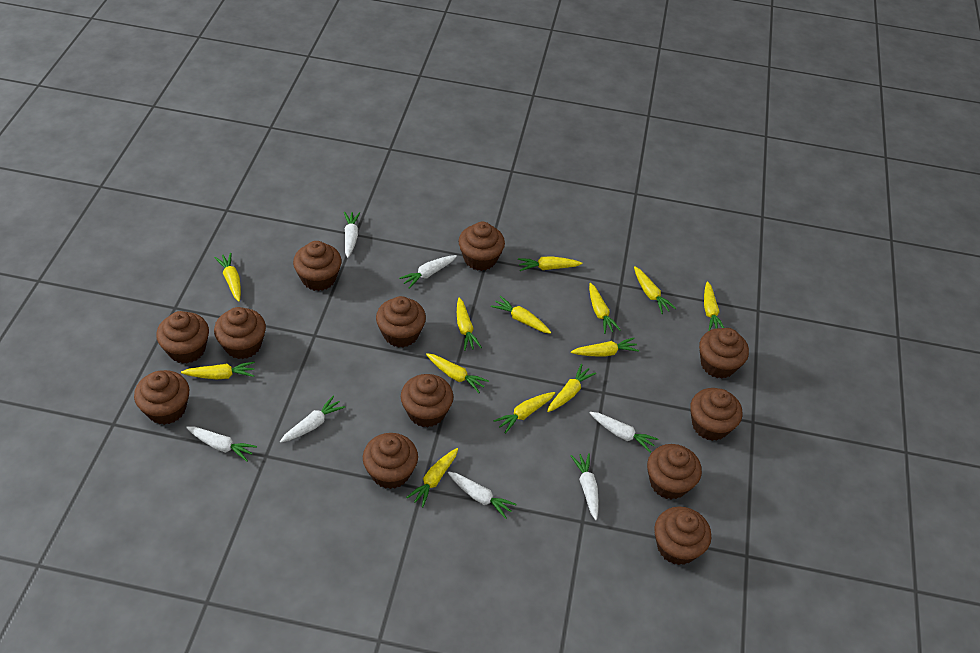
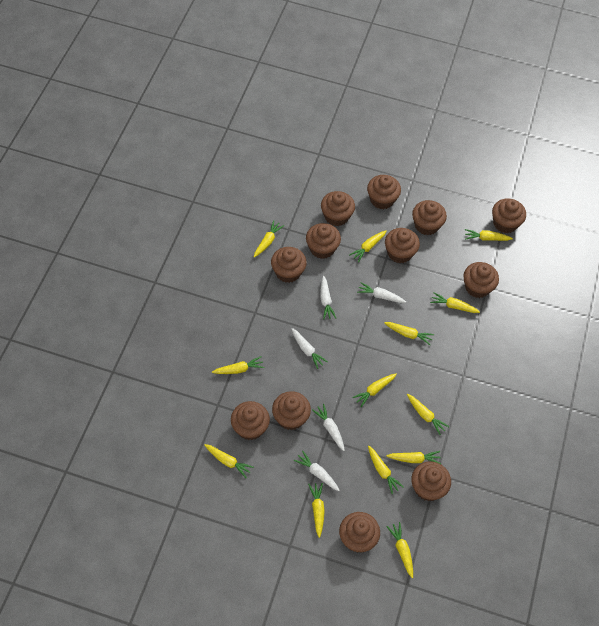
white carrot: 7 -> 5

